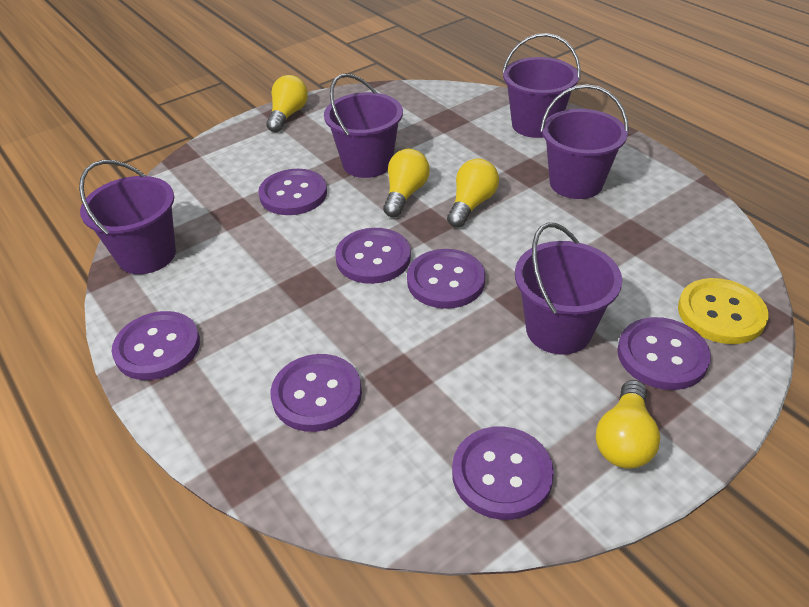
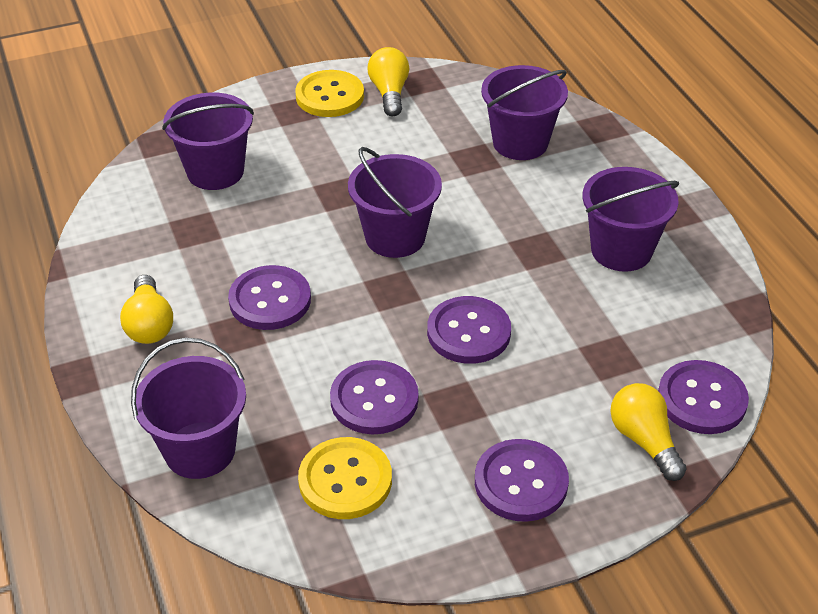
purple button: 7 -> 5
yellow button: 1 -> 2
yellow light bulb: 4 -> 3

